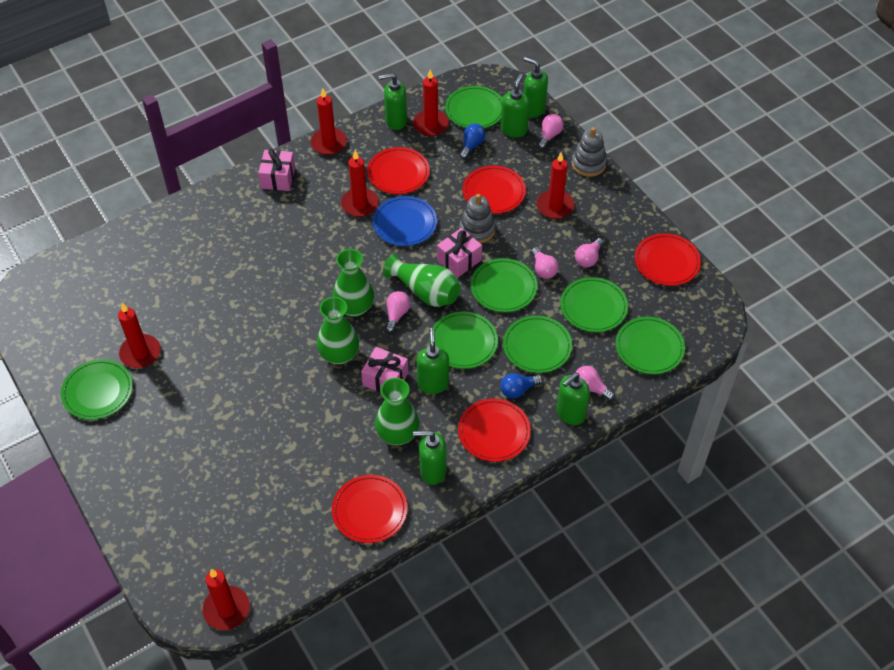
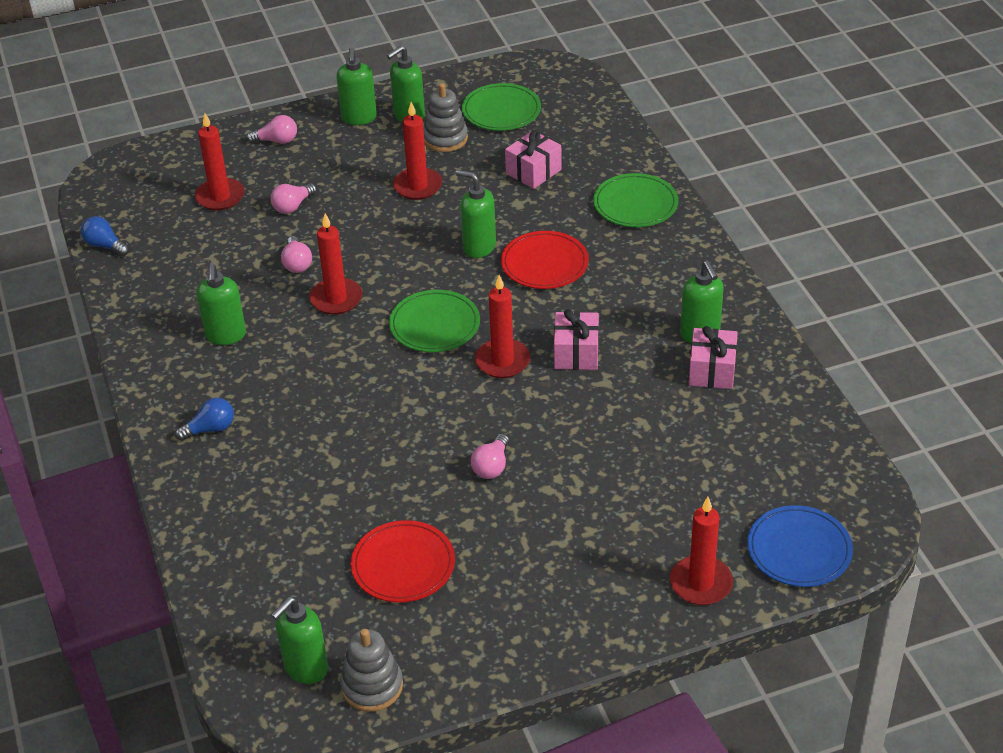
green plate: 7 -> 3
green vase: 4 -> 0
pink light bulb: 5 -> 4
red candle: 6 -> 5
red plate: 5 -> 2

